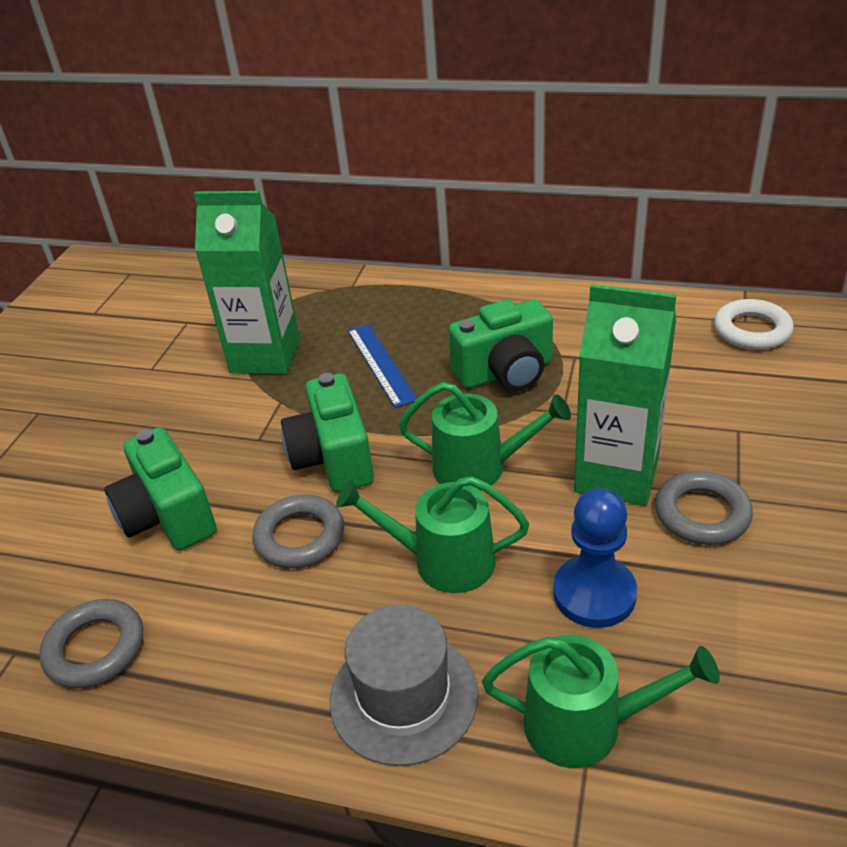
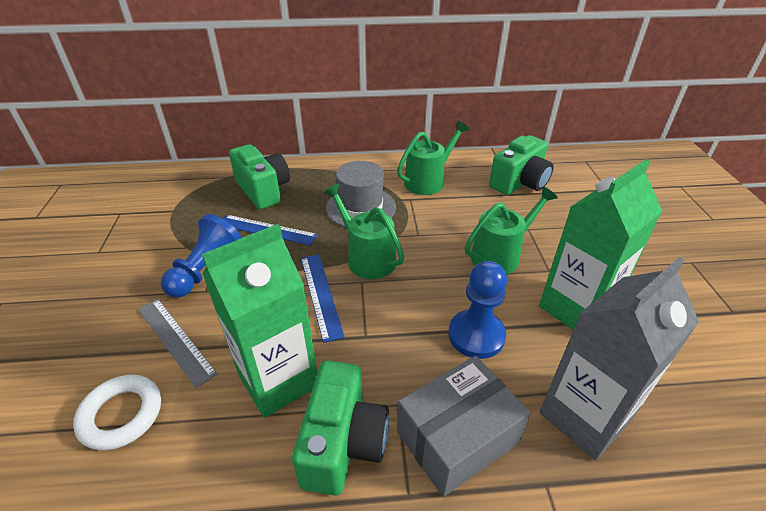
blue pawn: 1 -> 2
blue ruler: 1 -> 2
grey box: 0 -> 1
grey carton: 0 -> 1
grey ring: 3 -> 0
grey ruler: 0 -> 1

